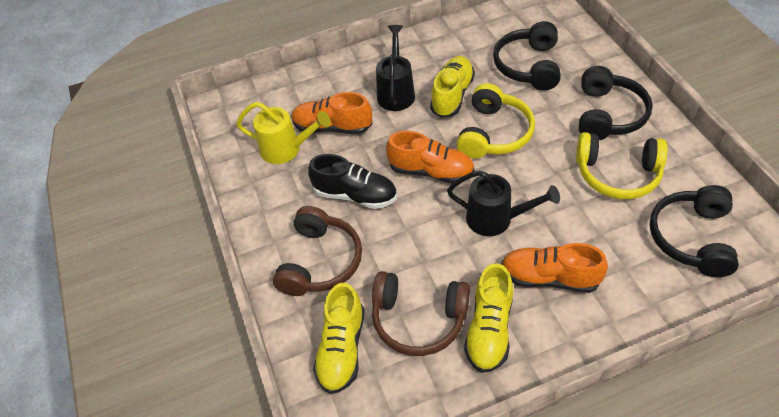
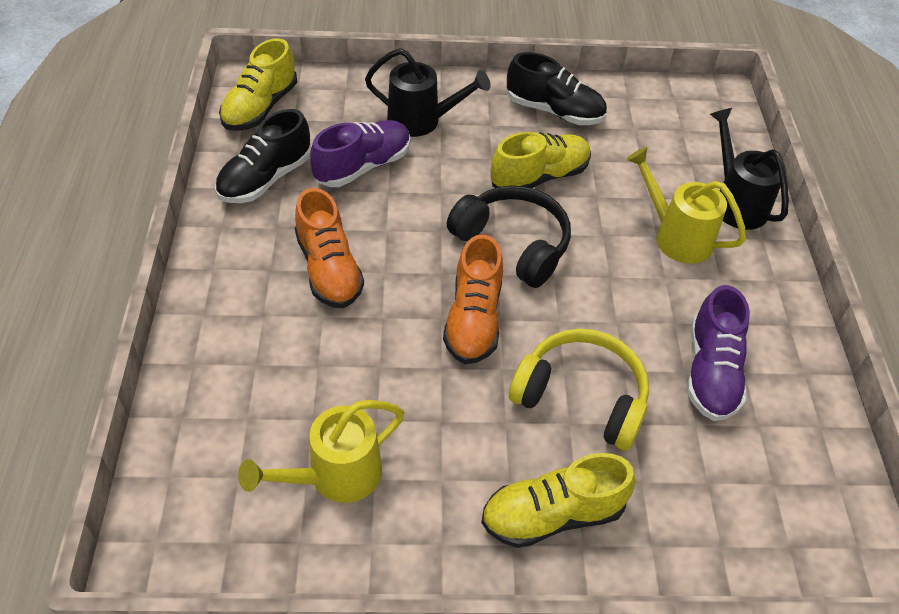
black headphones: 3 -> 1
black shoe: 1 -> 2
brown headphones: 2 -> 0
orange shoe: 3 -> 2
purple shoe: 0 -> 2
yellow headphones: 2 -> 1
yellow watering can: 1 -> 2

